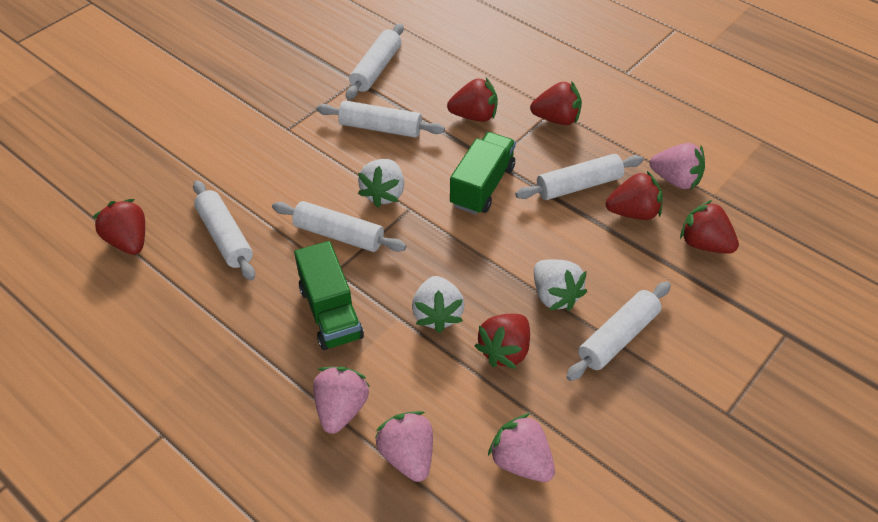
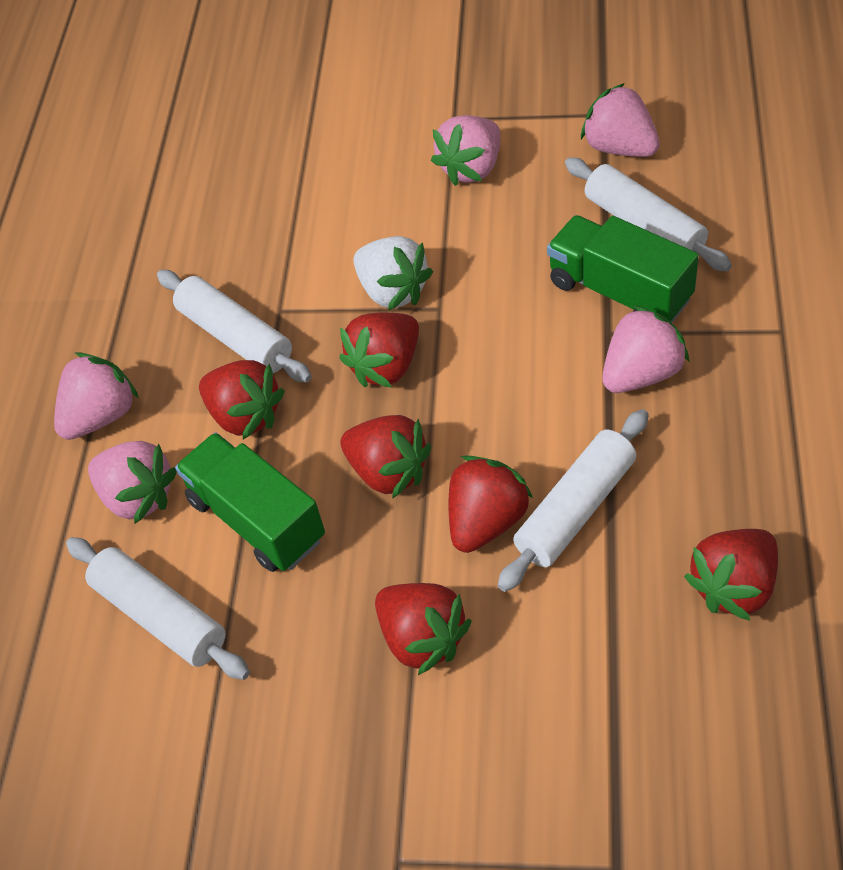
pink strawberry: 4 -> 5
white rolling pin: 6 -> 4
white strawberry: 3 -> 1

